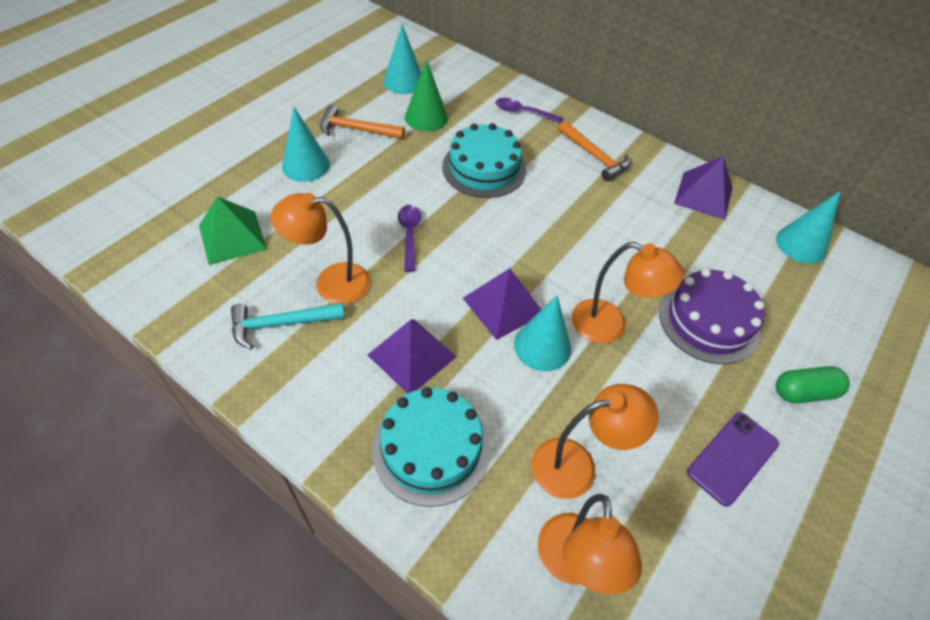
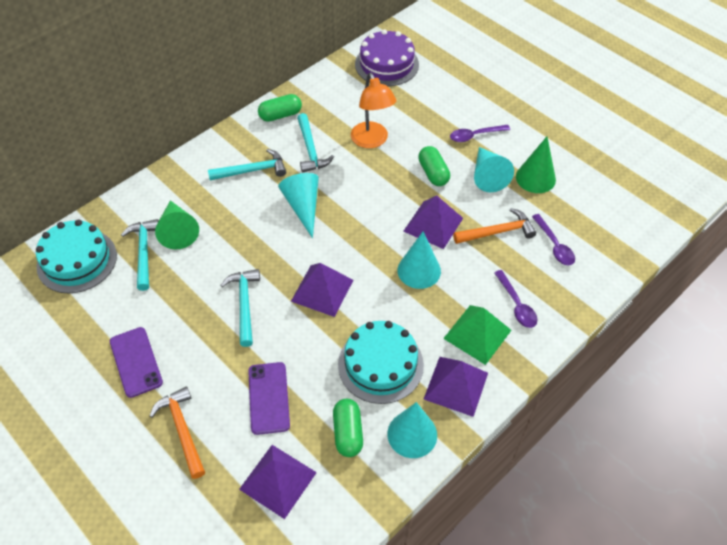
green capsule: 1 -> 3
green cone: 1 -> 2
orange lamp: 4 -> 1
purple phone: 1 -> 2
purple pyramid: 3 -> 4
purple spoon: 2 -> 3
turquoise hammer: 1 -> 4

